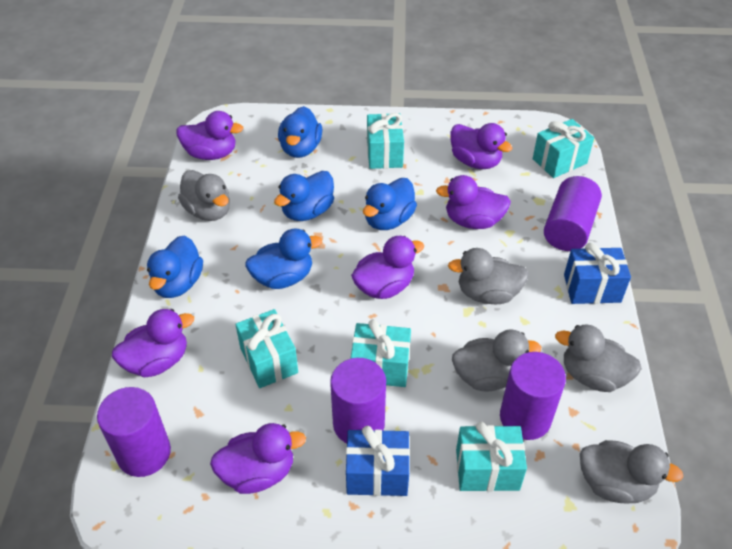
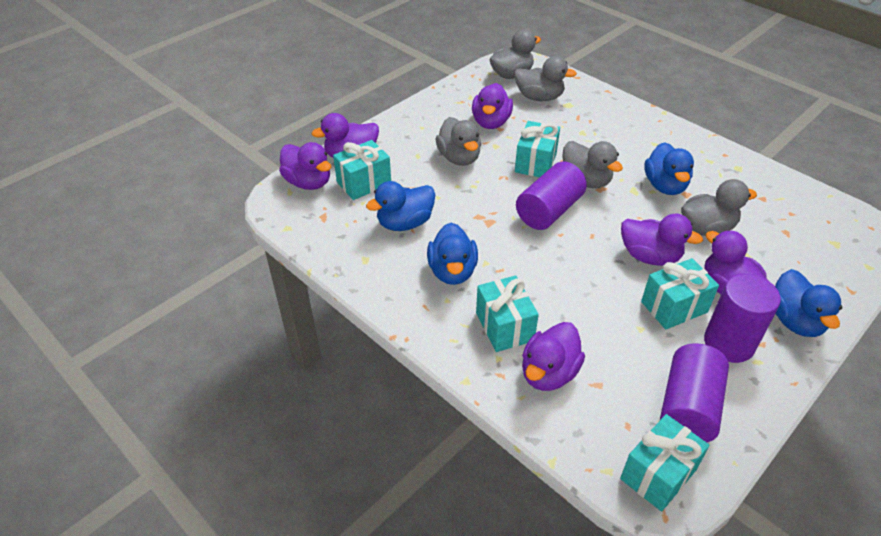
blue duck: 5 -> 4
blue gift: 2 -> 0
purple cylinder: 4 -> 3

